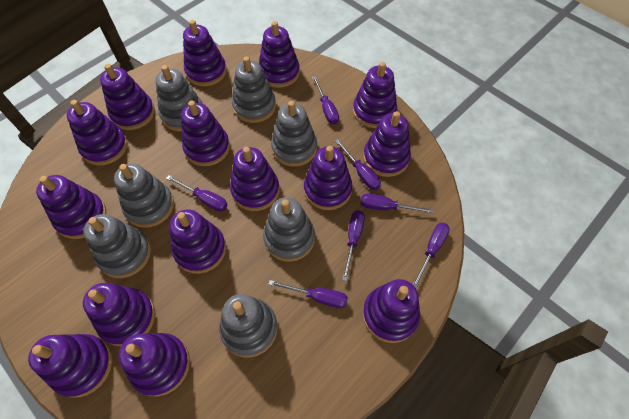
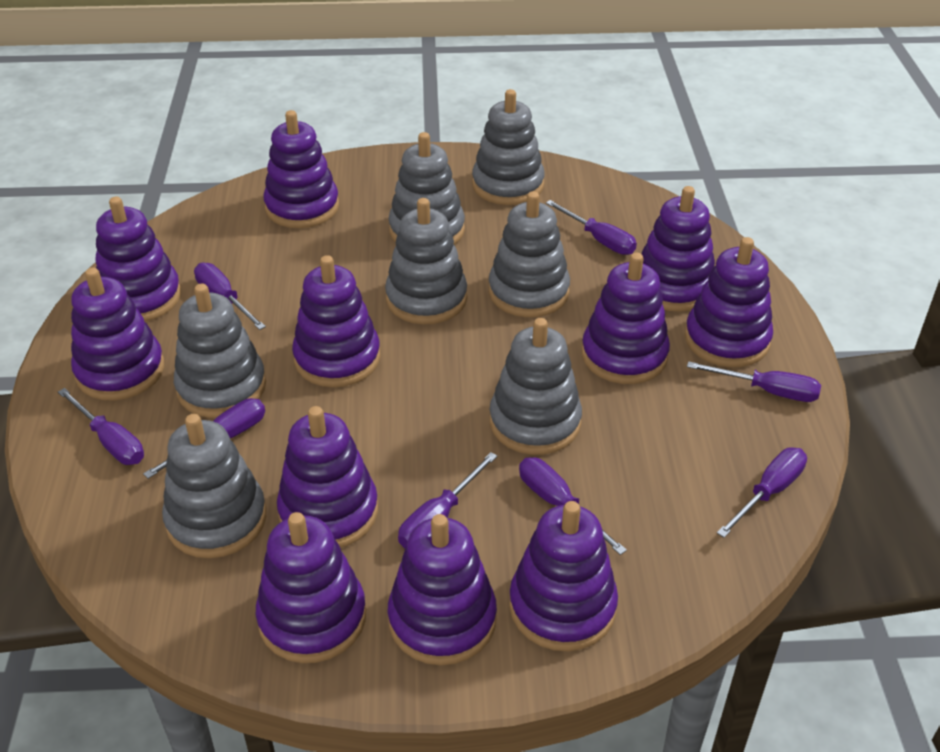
purple screwdriver: 7 -> 8
purple stacking toy: 15 -> 11

